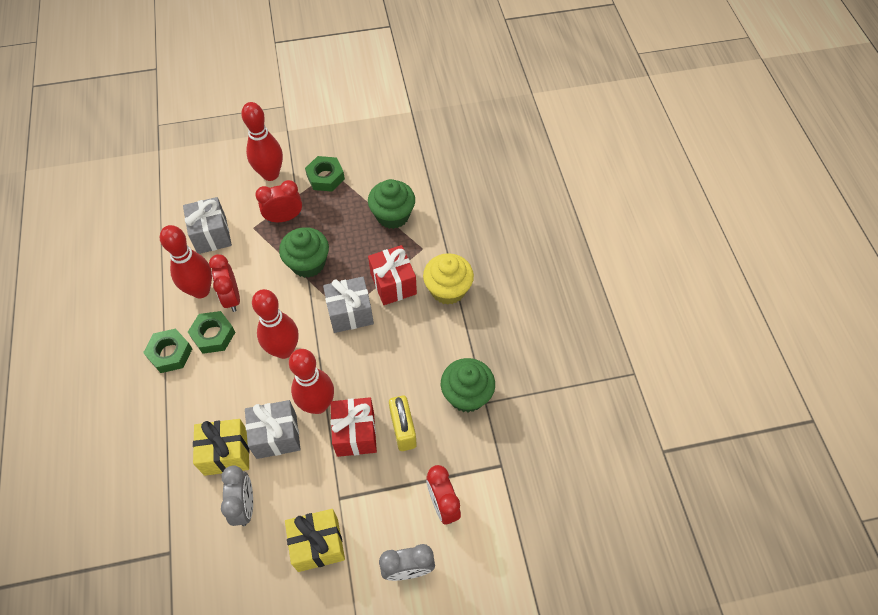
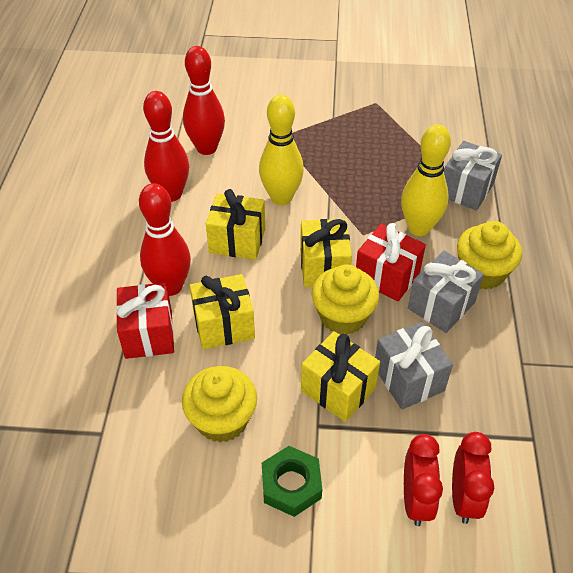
green cupcake: 3 -> 0
green nut: 3 -> 1
grey clock: 2 -> 0
red bowling pin: 4 -> 3
red clock: 3 -> 2
yellow bowling pin: 0 -> 2
yellow cupcake: 1 -> 3
yellow gift: 2 -> 4
yellow padlock: 1 -> 0

